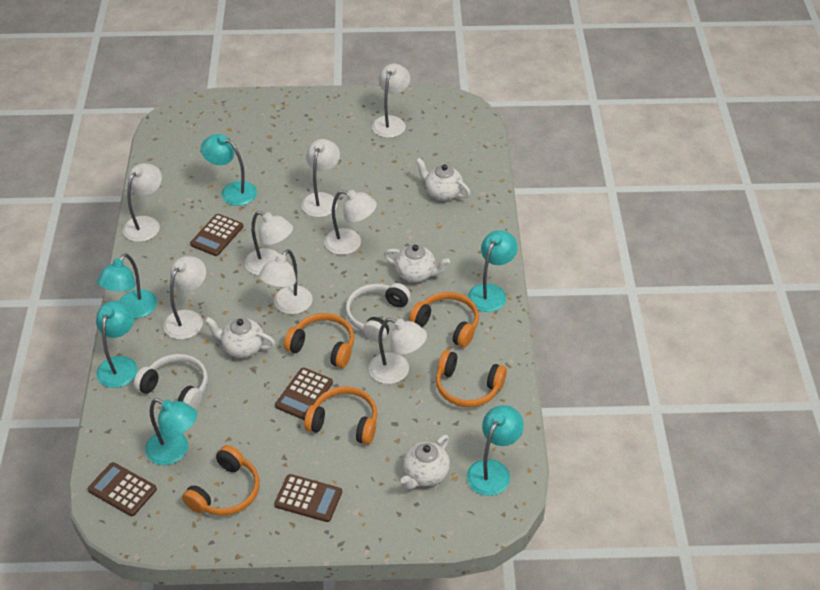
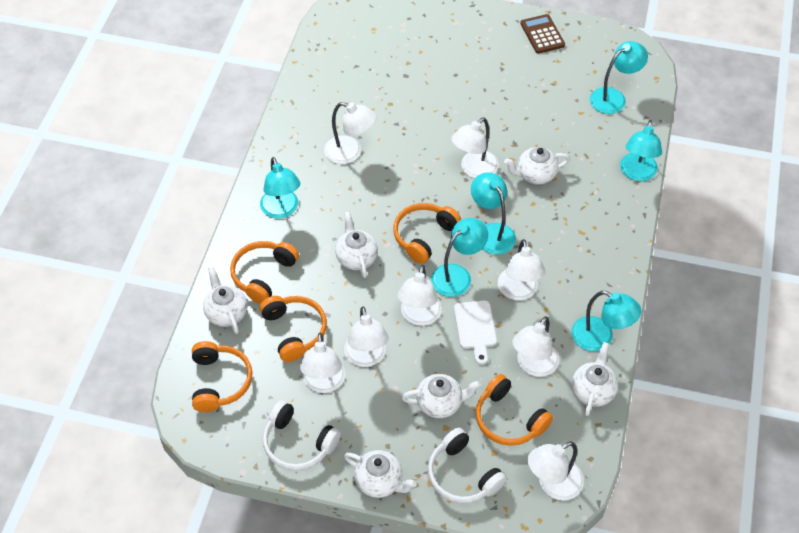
brown calculator: 4 -> 1
white cutting board: 0 -> 1
white teapot: 4 -> 6

